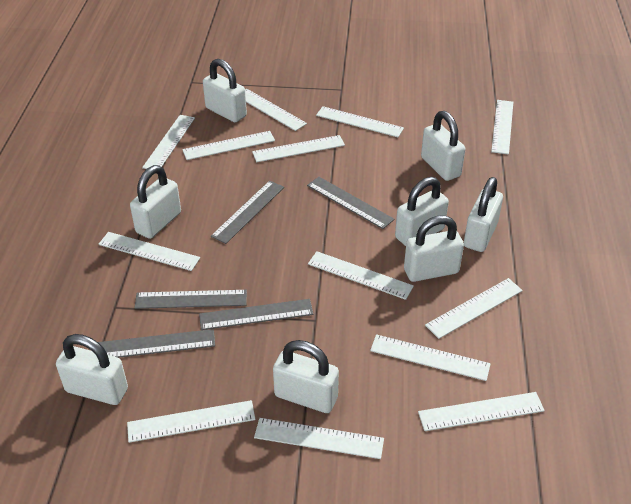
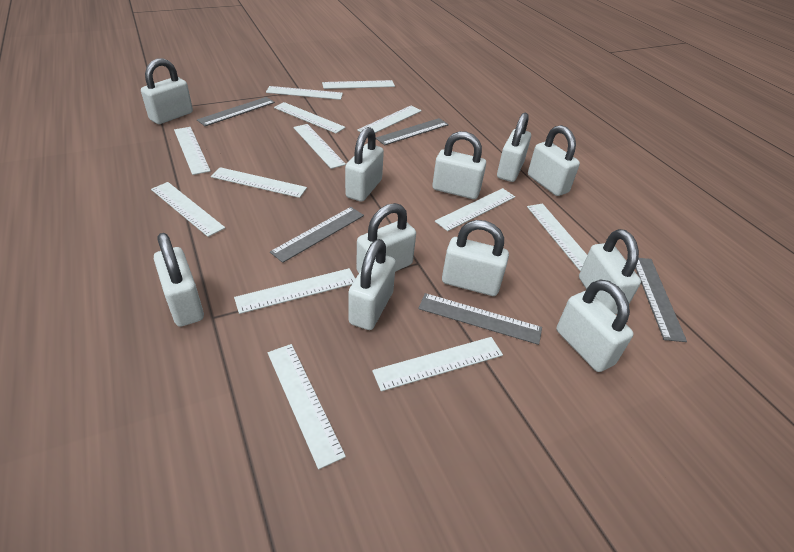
white padlock: 8 -> 11

